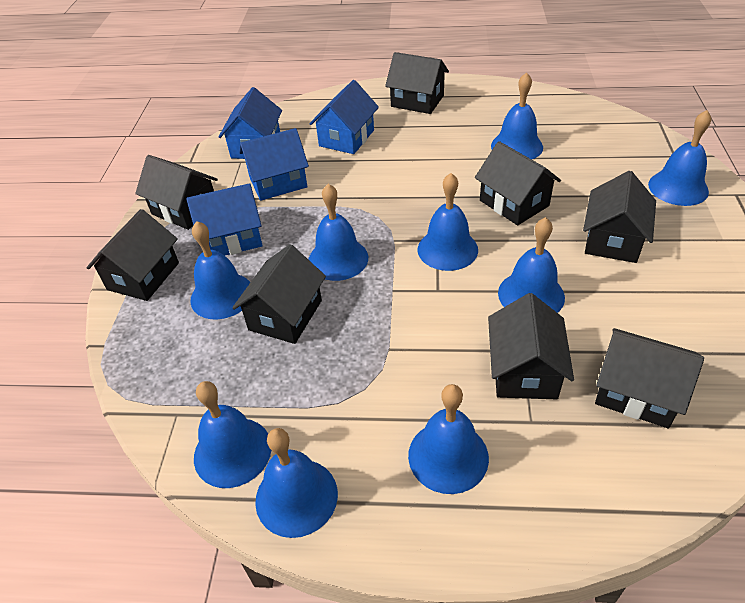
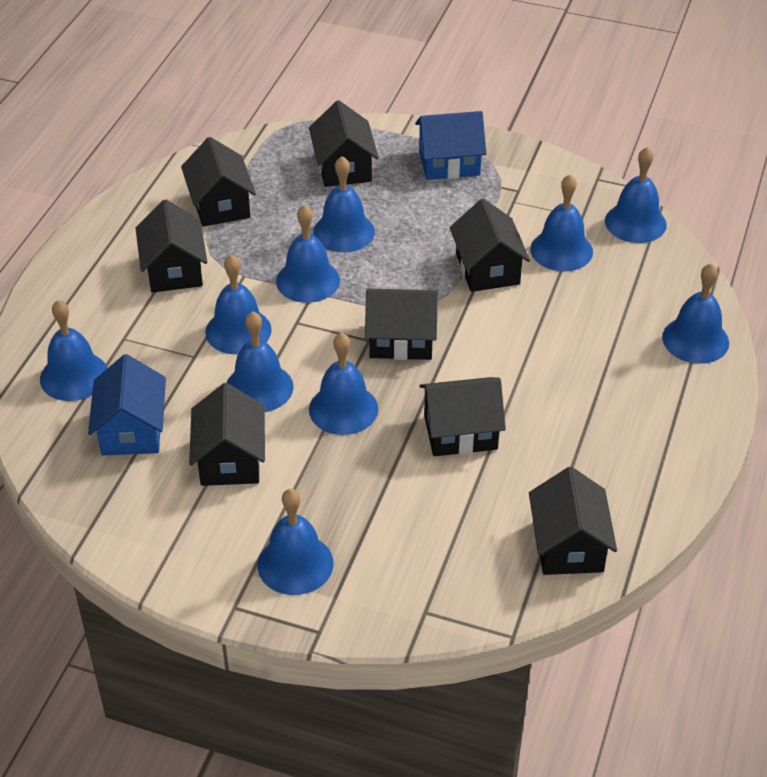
blue bell: 9 -> 10
blue house: 4 -> 2

